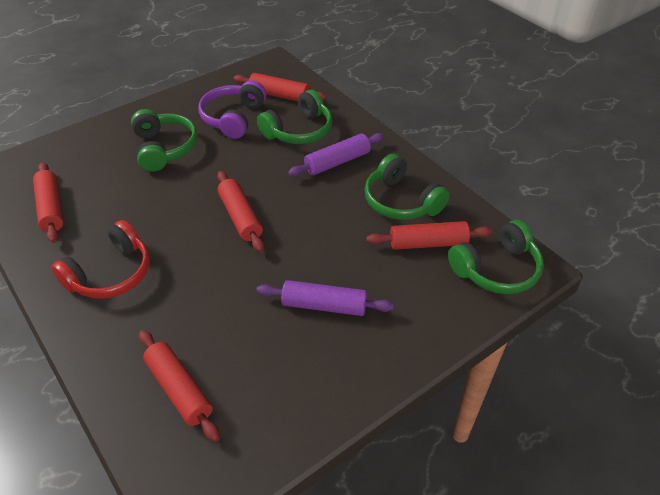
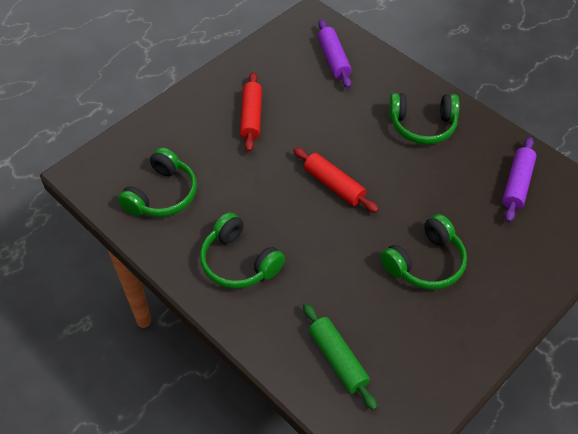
green rolling pin: 0 -> 1
purple headphones: 1 -> 0
red headphones: 1 -> 0
red rolling pin: 5 -> 2

